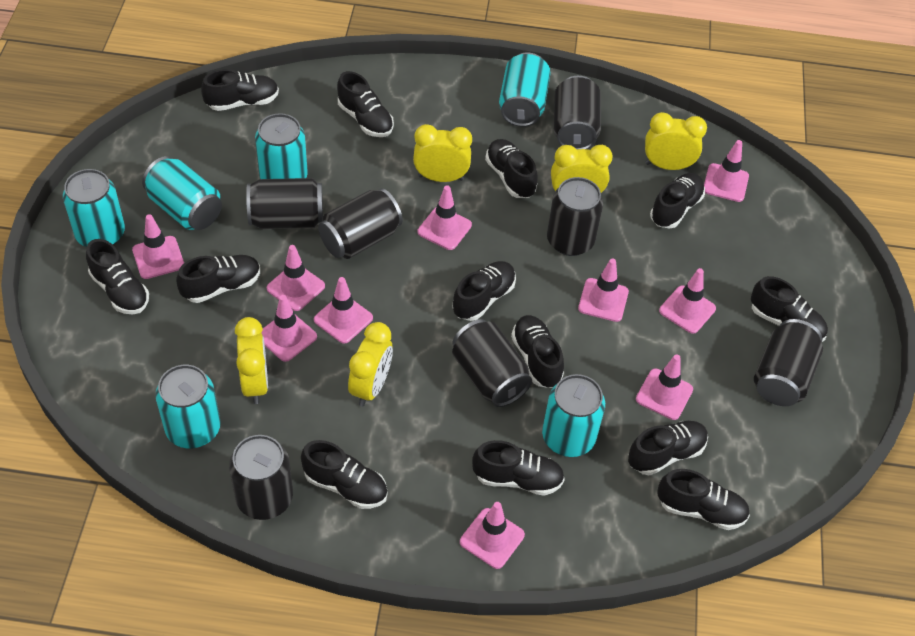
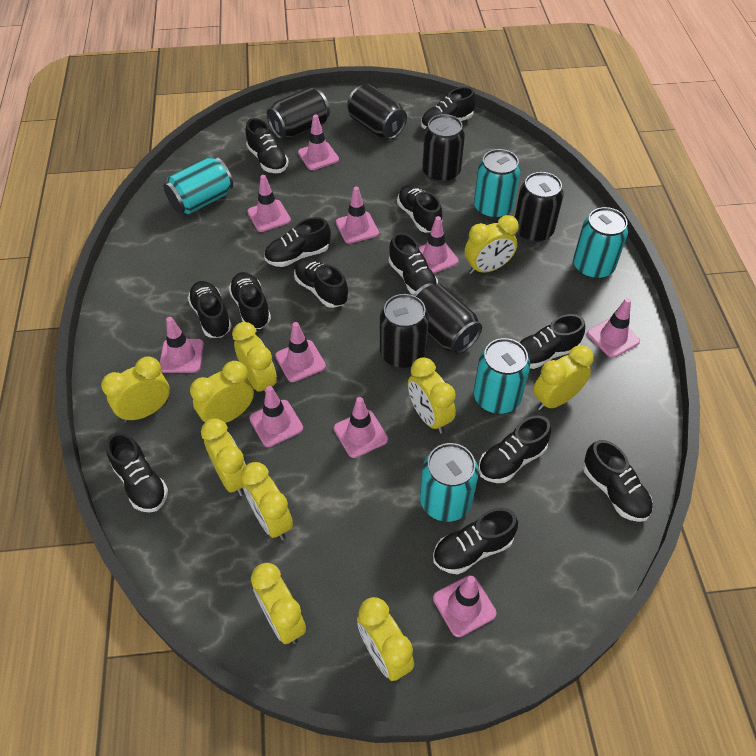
black can: 7 -> 6
turquoise can: 6 -> 5
yellow clock: 5 -> 10

